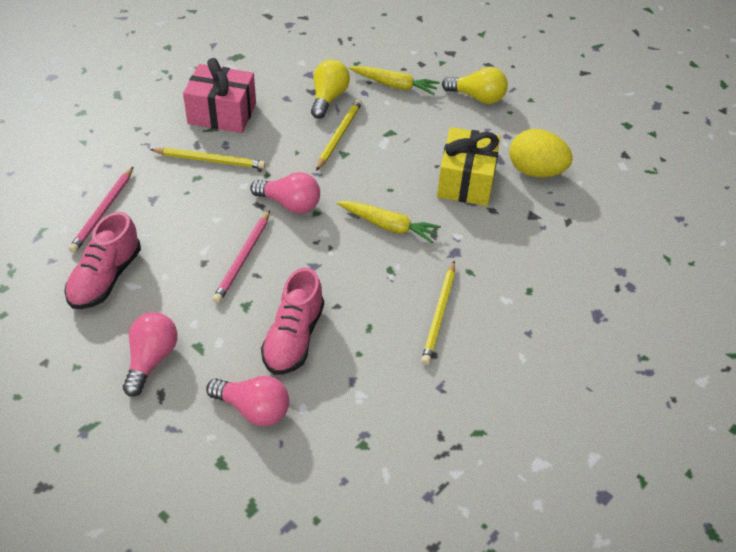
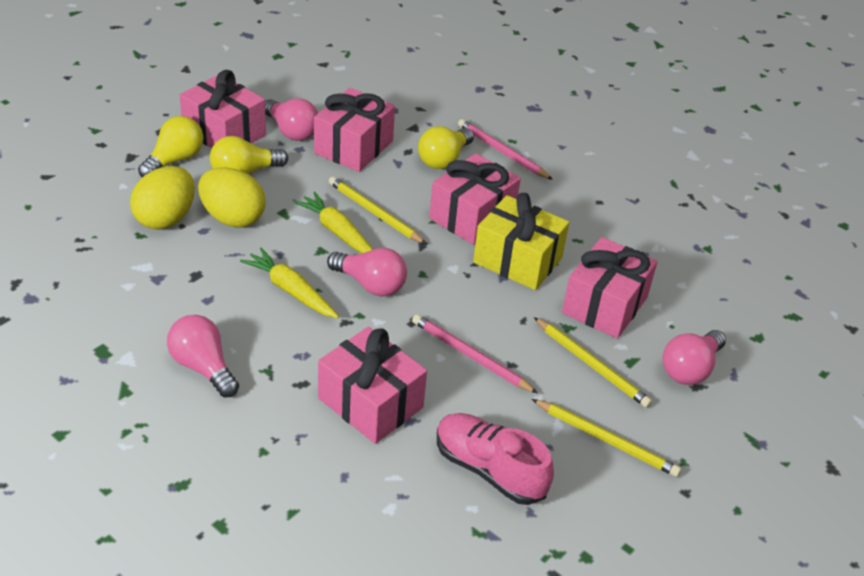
pink gift: 1 -> 5
pink light bulb: 3 -> 4
pink shoe: 2 -> 1
yellow egg: 1 -> 2
yellow light bulb: 2 -> 3

